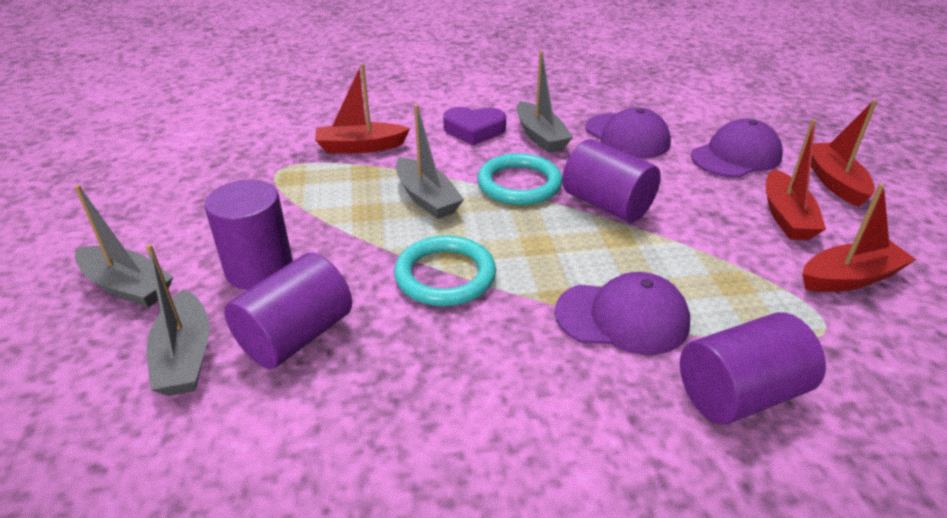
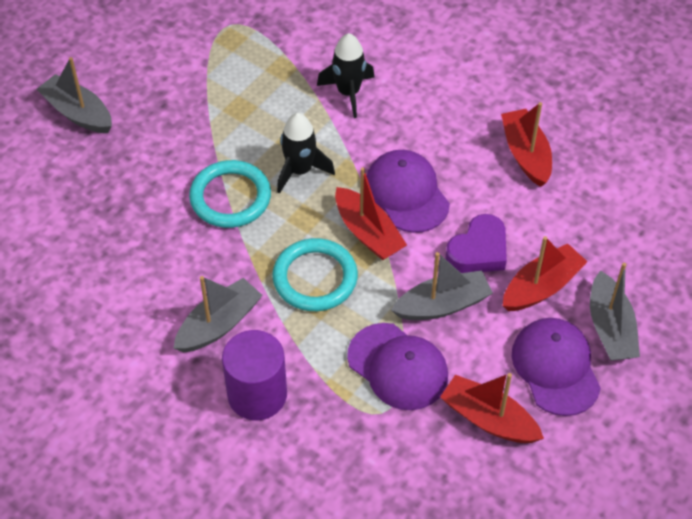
black rocket: 0 -> 2
purple cylinder: 4 -> 1

